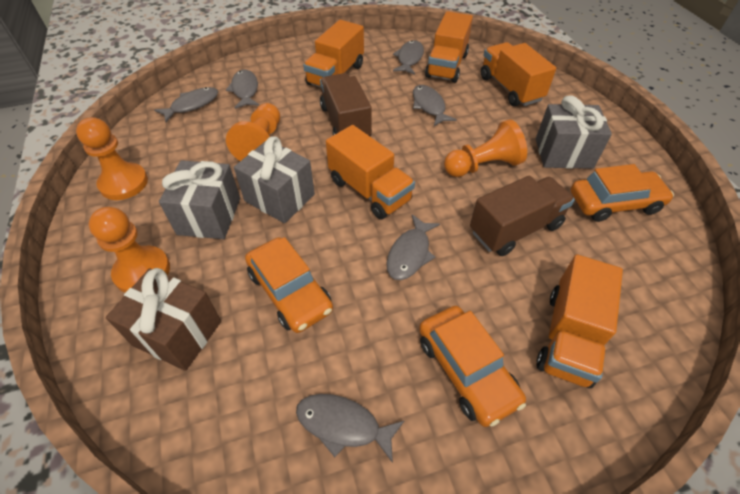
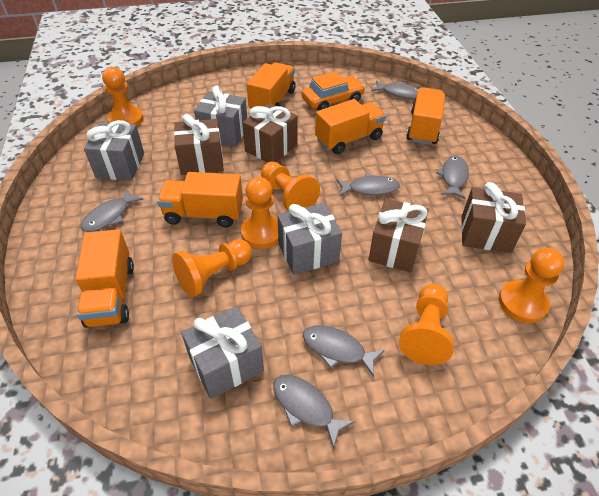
brown gift: 1 -> 4
brown truck: 2 -> 0
grey gift: 3 -> 4
orange car: 3 -> 1
orange pawn: 4 -> 6

